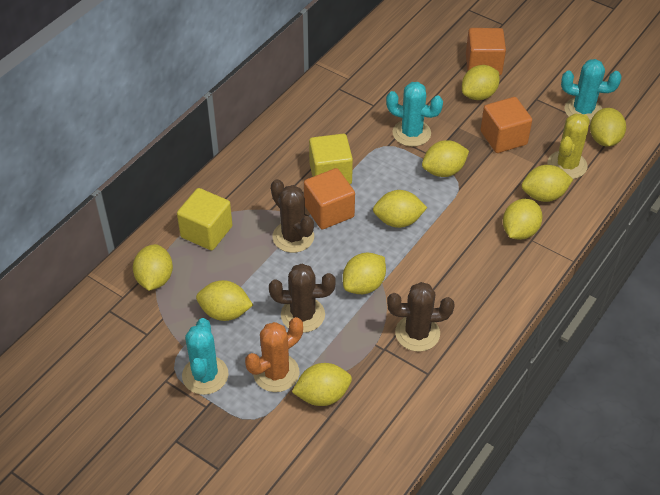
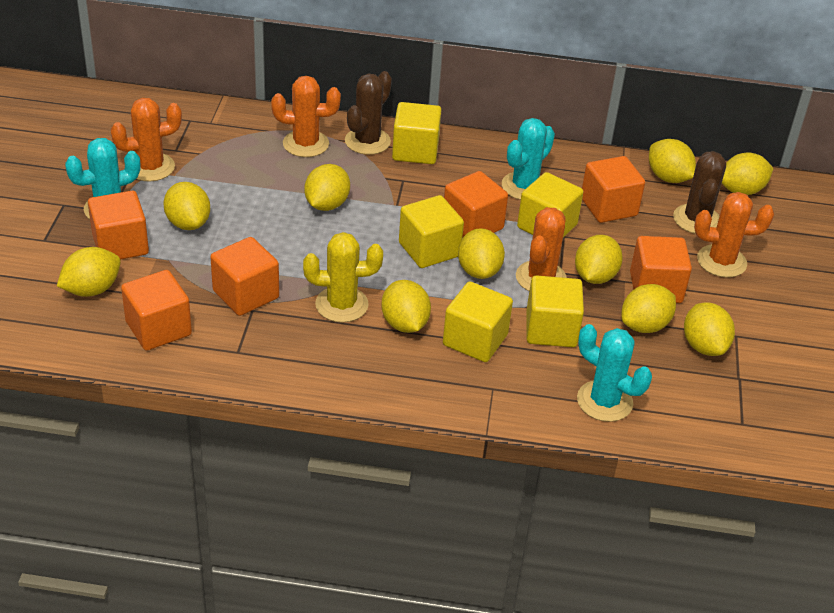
brown cactus: 3 -> 2
orange cactus: 1 -> 4
orange cube: 3 -> 6
yellow cube: 2 -> 5

